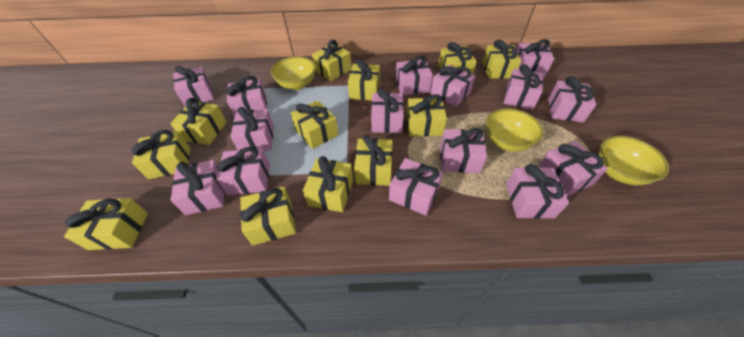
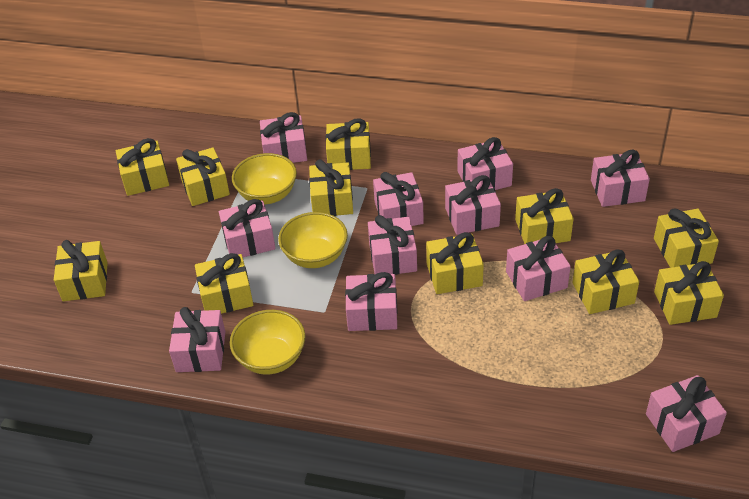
pink gift: 15 -> 11
yellow gift: 12 -> 11

